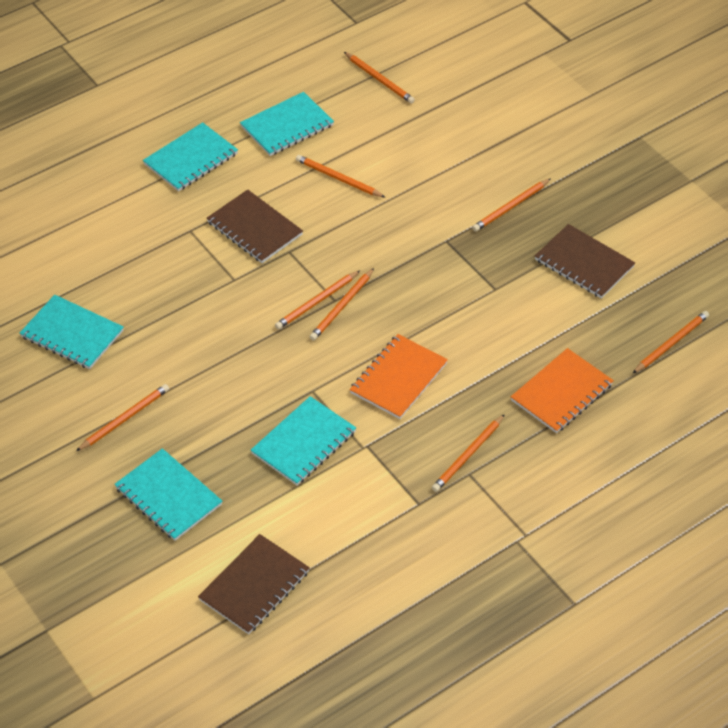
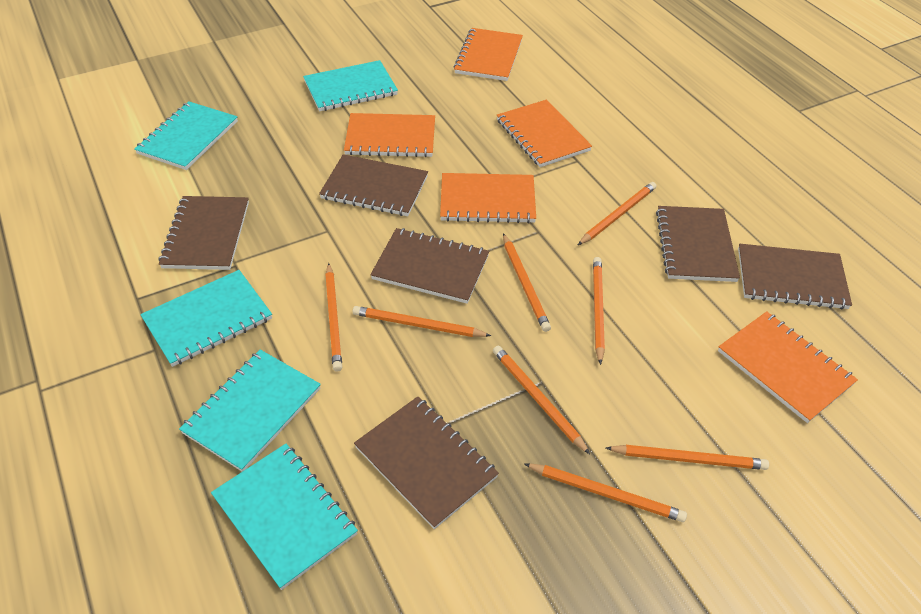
brown notebook: 3 -> 6
orange notebook: 2 -> 5

